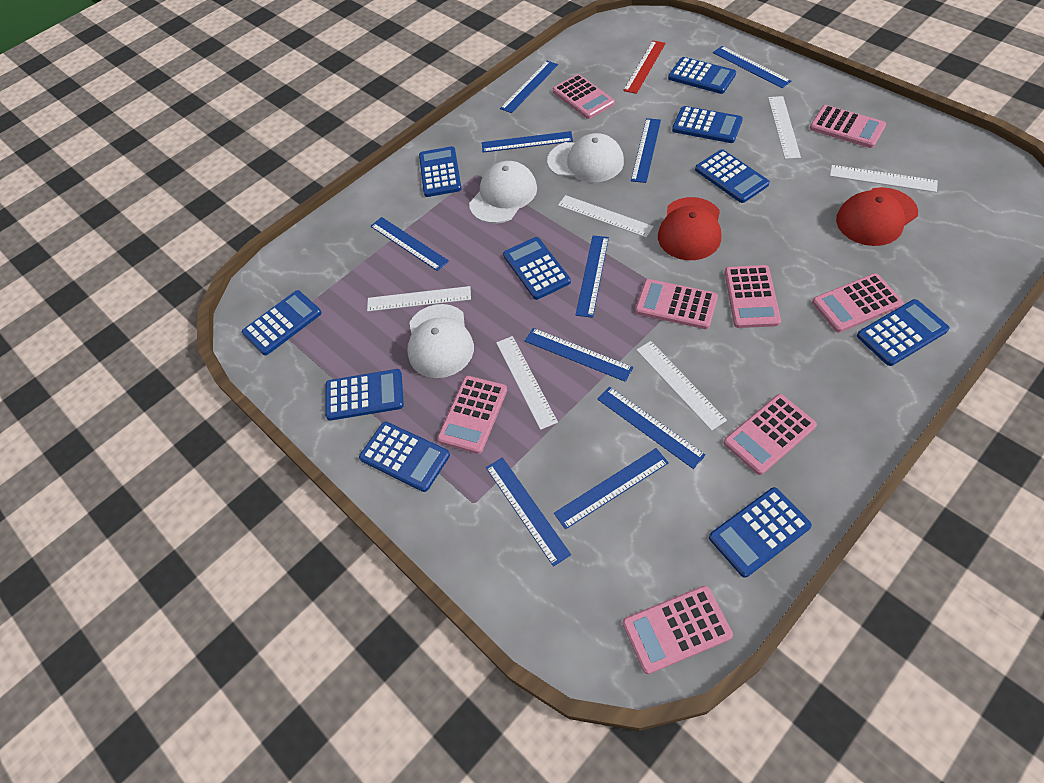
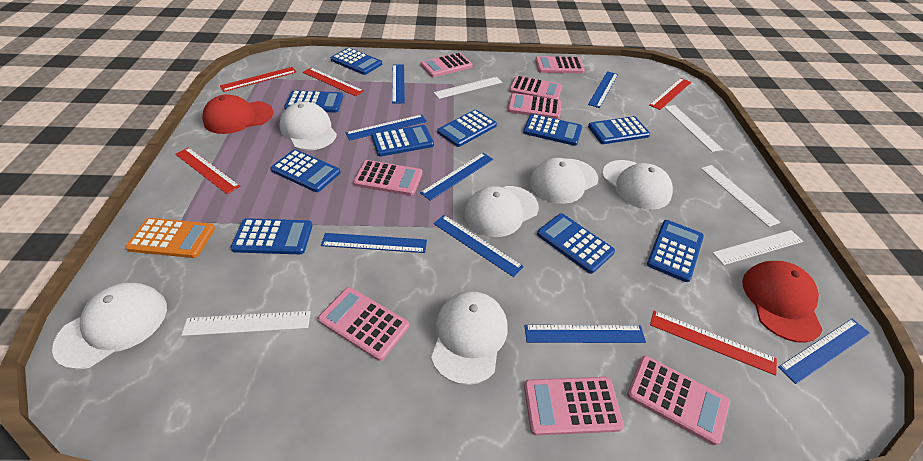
blue ruler: 10 -> 8
orange calculator: 0 -> 1
red ruler: 1 -> 5
white cap: 3 -> 6
white ruler: 6 -> 5

